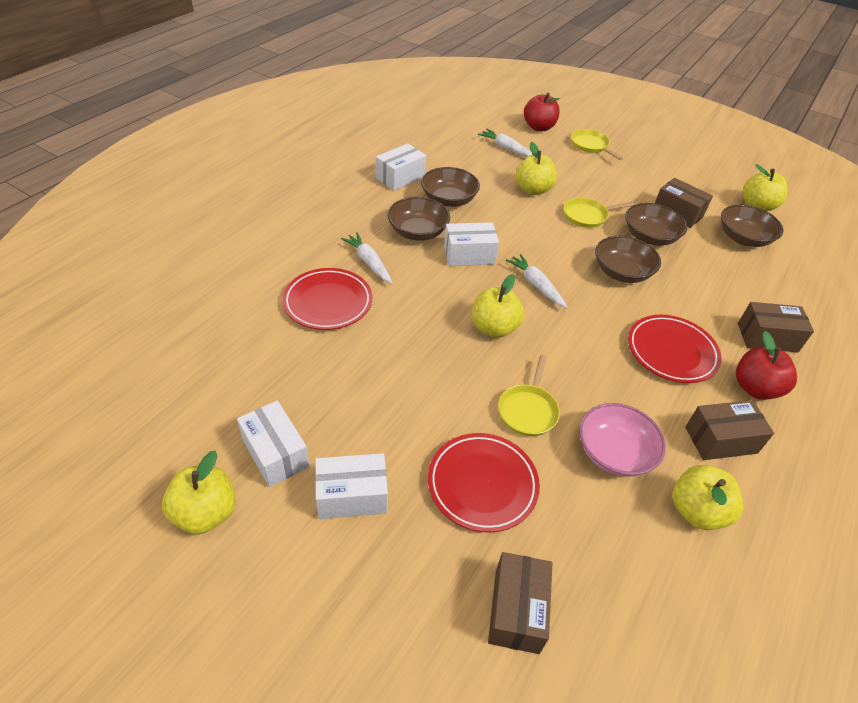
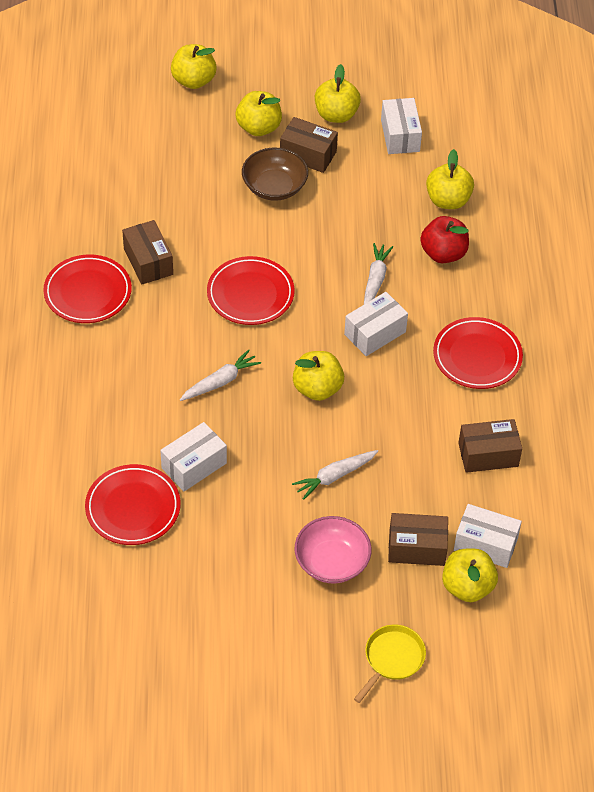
brown bowl: 5 -> 1
red apple: 2 -> 1
red plate: 3 -> 4
yellow apple: 5 -> 6
yellow pan: 3 -> 1

